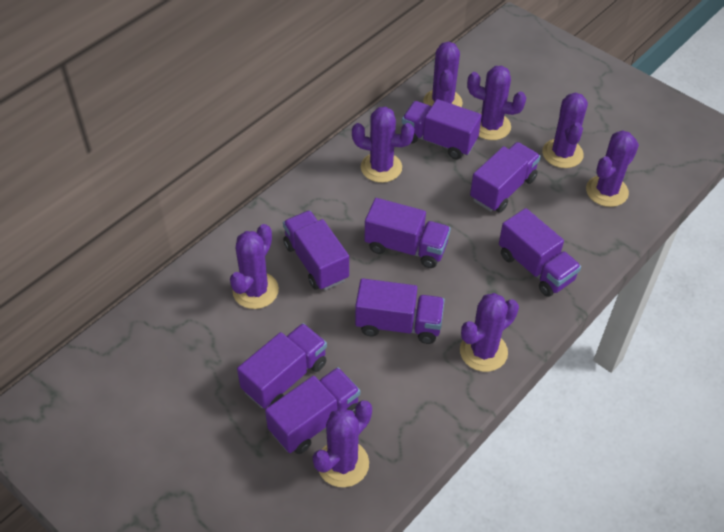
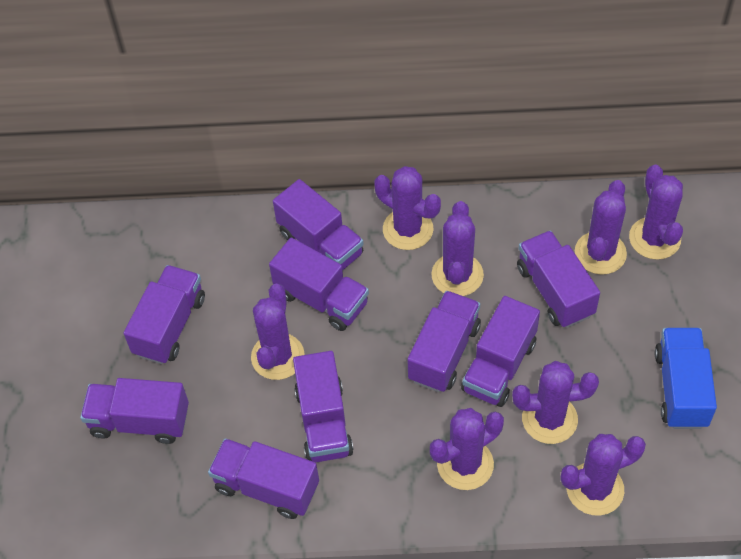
blue truck: 0 -> 1
purple truck: 8 -> 9

